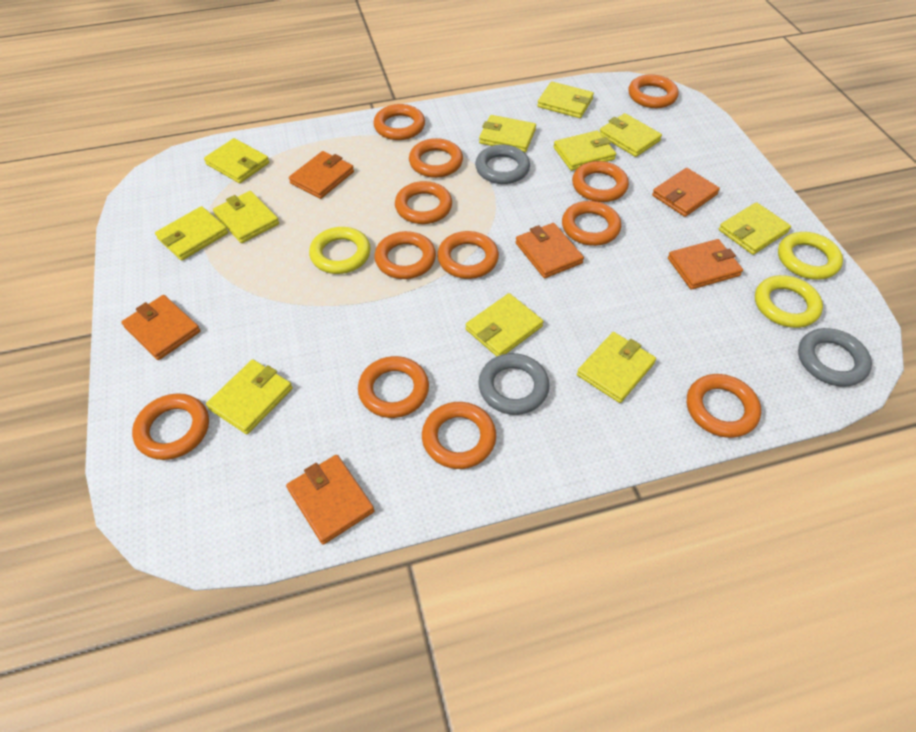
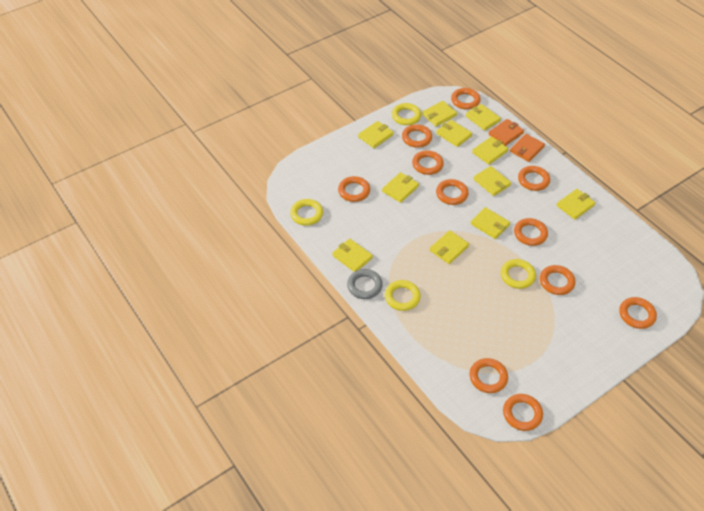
grey ring: 3 -> 1
orange ring: 12 -> 11
orange wallet: 6 -> 2
yellow ring: 3 -> 4

